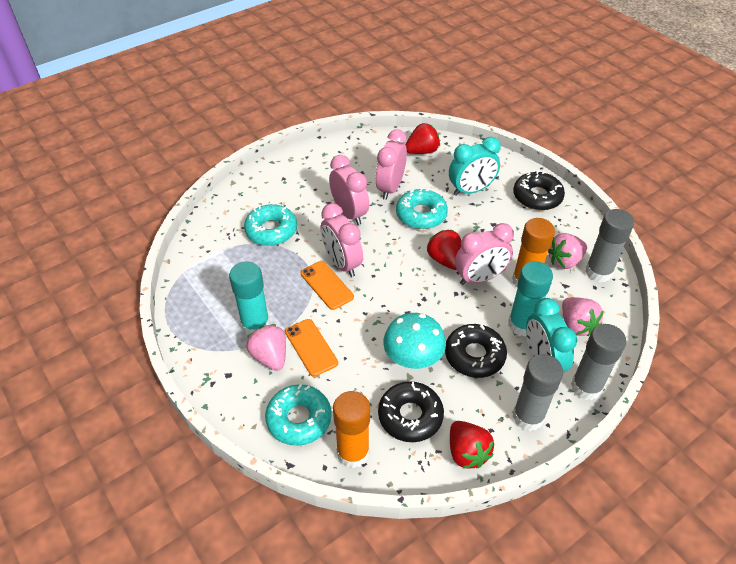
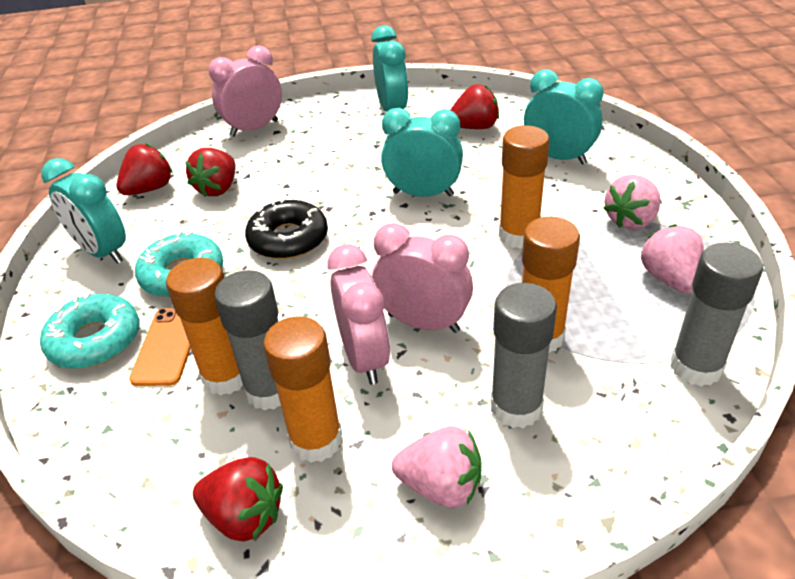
black donut: 3 -> 1
orange glue stick: 2 -> 4
orange phone: 2 -> 1
pink clock: 4 -> 3
red strawberry: 3 -> 4
turquoise clock: 2 -> 4
turquoise donut: 3 -> 2
turquoise glue stick: 2 -> 0
turquoise mushroom: 1 -> 0

